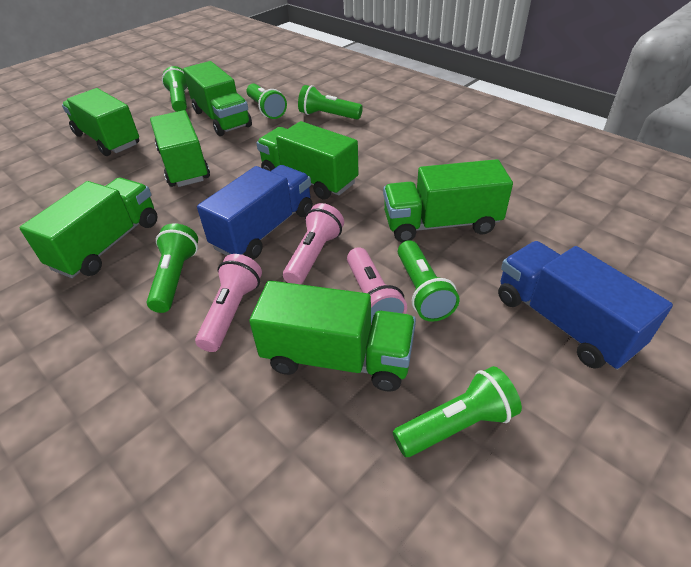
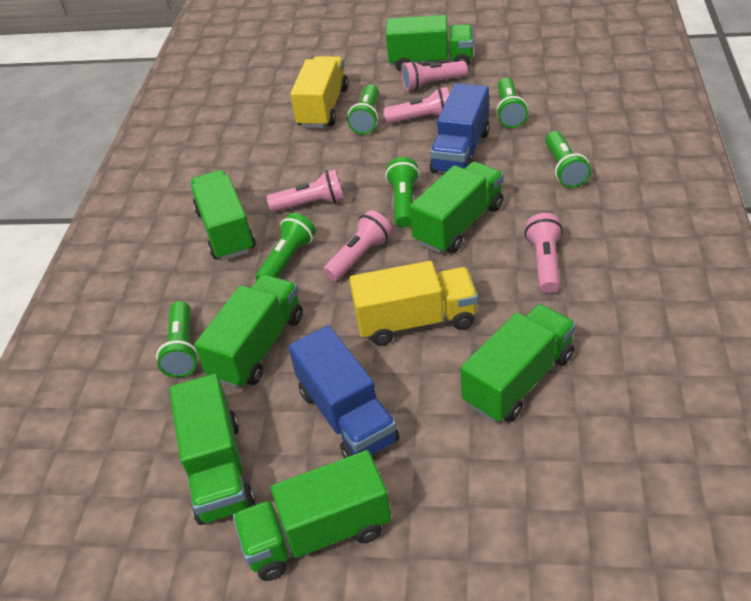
pink flashlight: 3 -> 5
yellow truck: 0 -> 2

